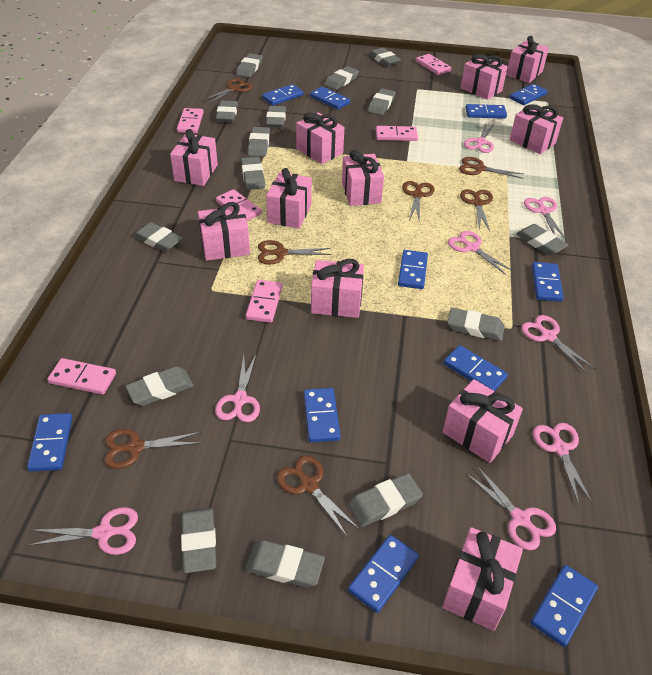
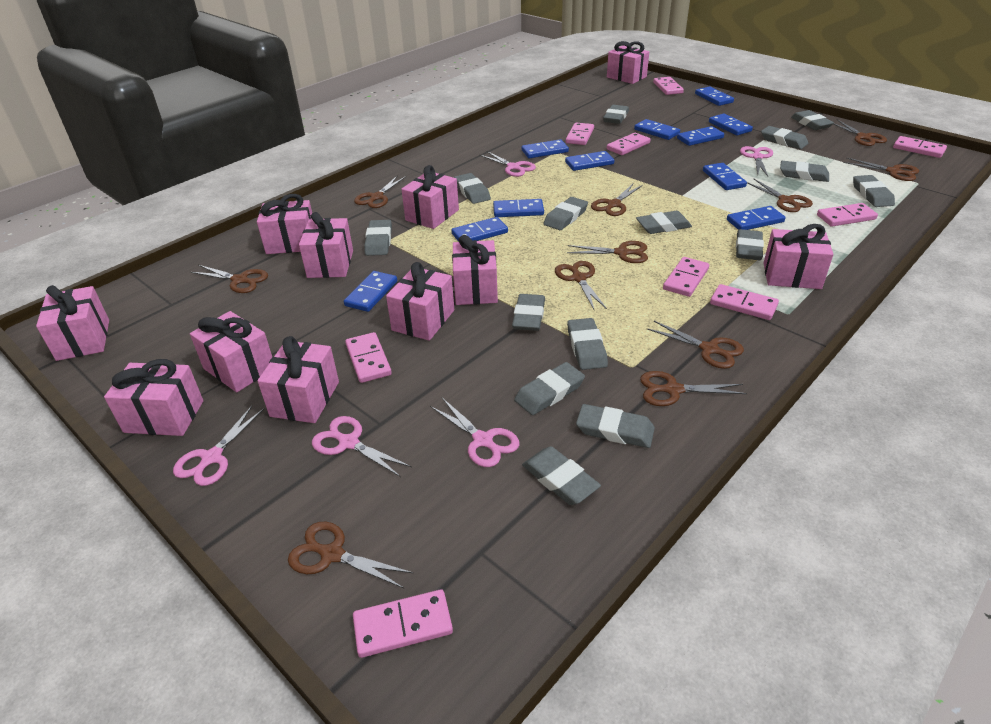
brown scissors: 7 -> 11
pink domino: 6 -> 9
pink scissors: 8 -> 5

